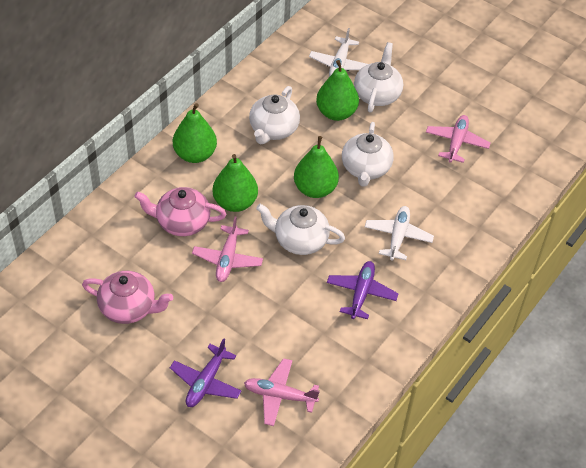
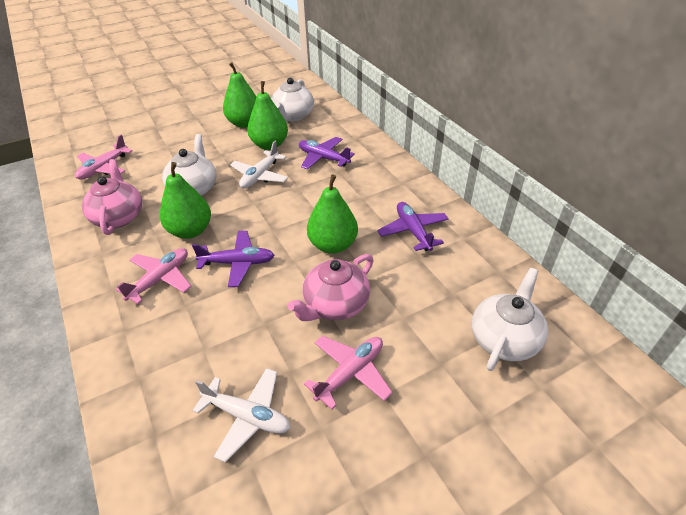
purple plane: 2 -> 3
white teapot: 4 -> 3

